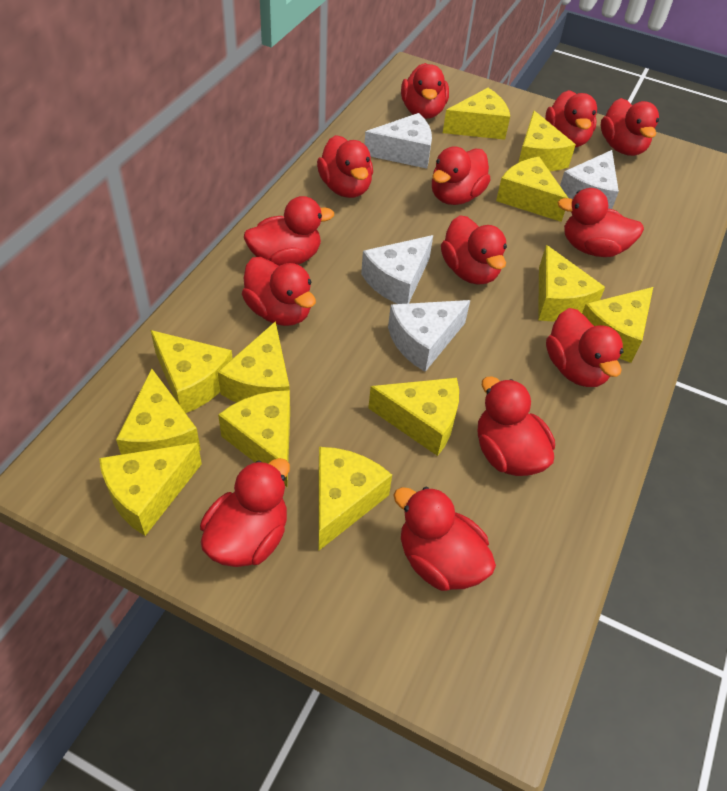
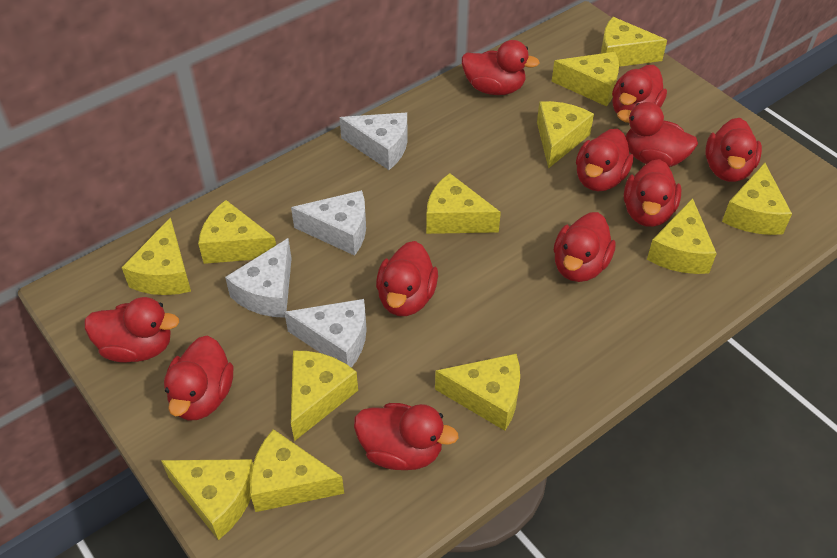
red duck: 13 -> 11

